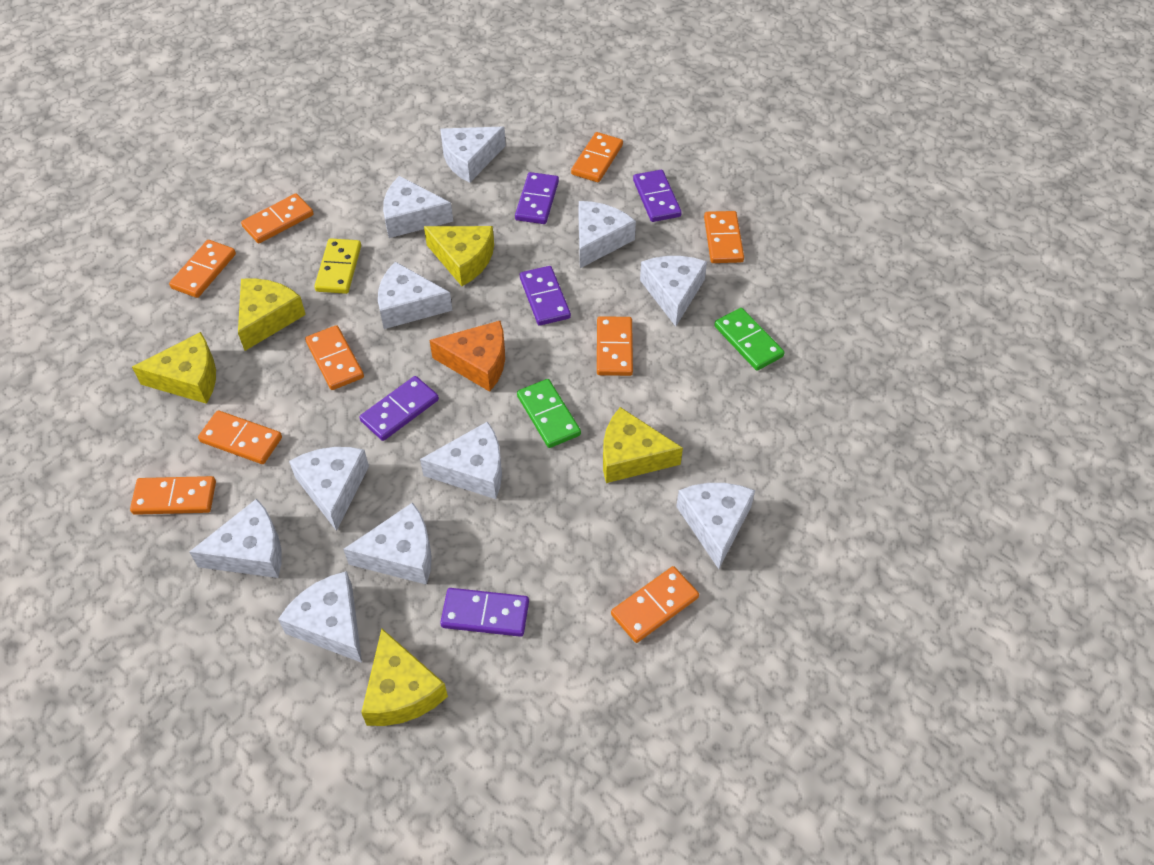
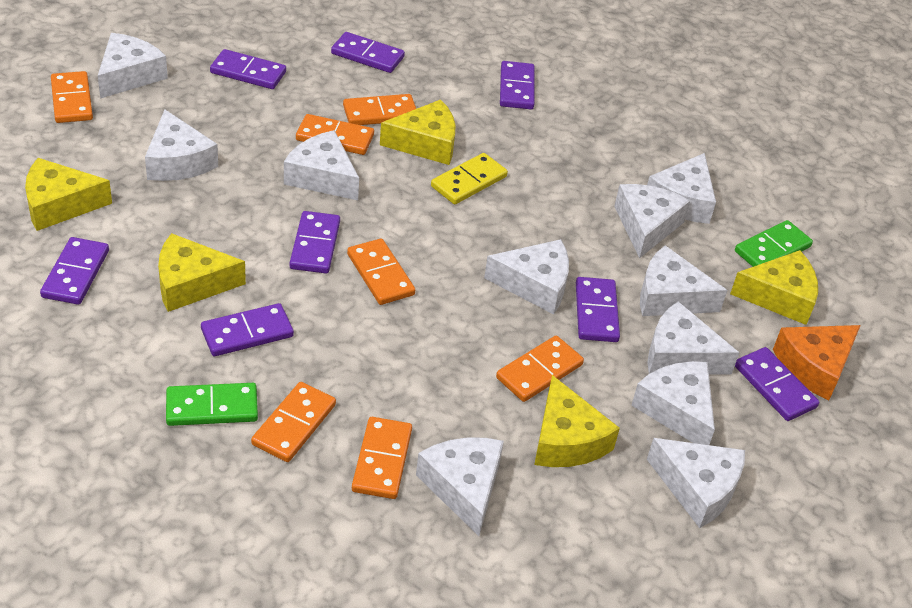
orange domino: 9 -> 7
purple domino: 5 -> 8

